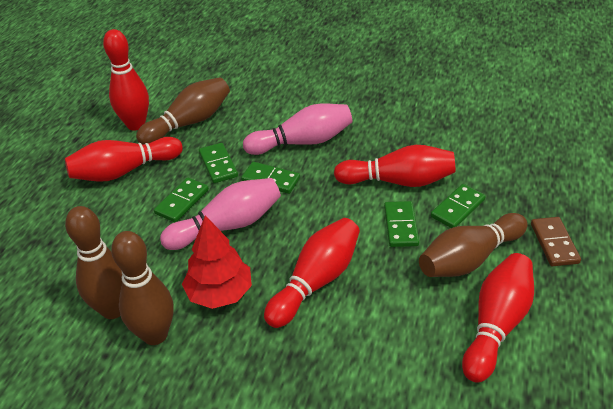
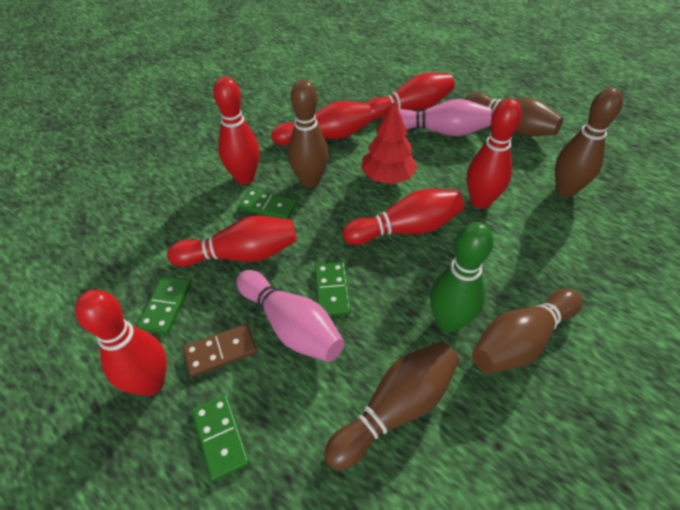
brown bowling pin: 4 -> 5
green bowling pin: 0 -> 1
green domino: 5 -> 4
red bowling pin: 5 -> 7

